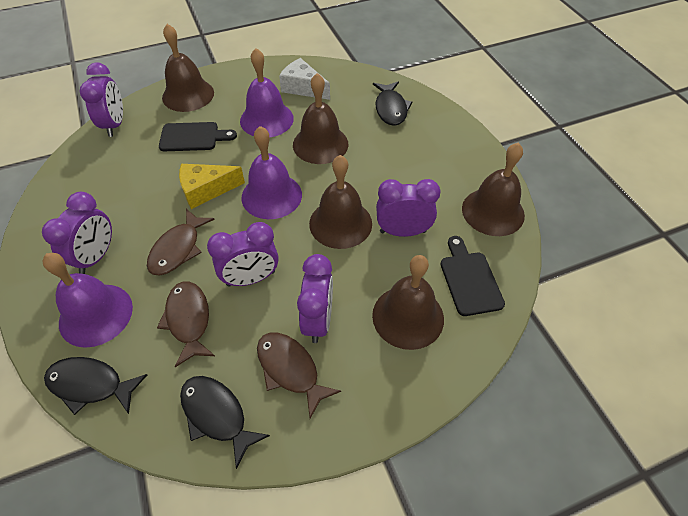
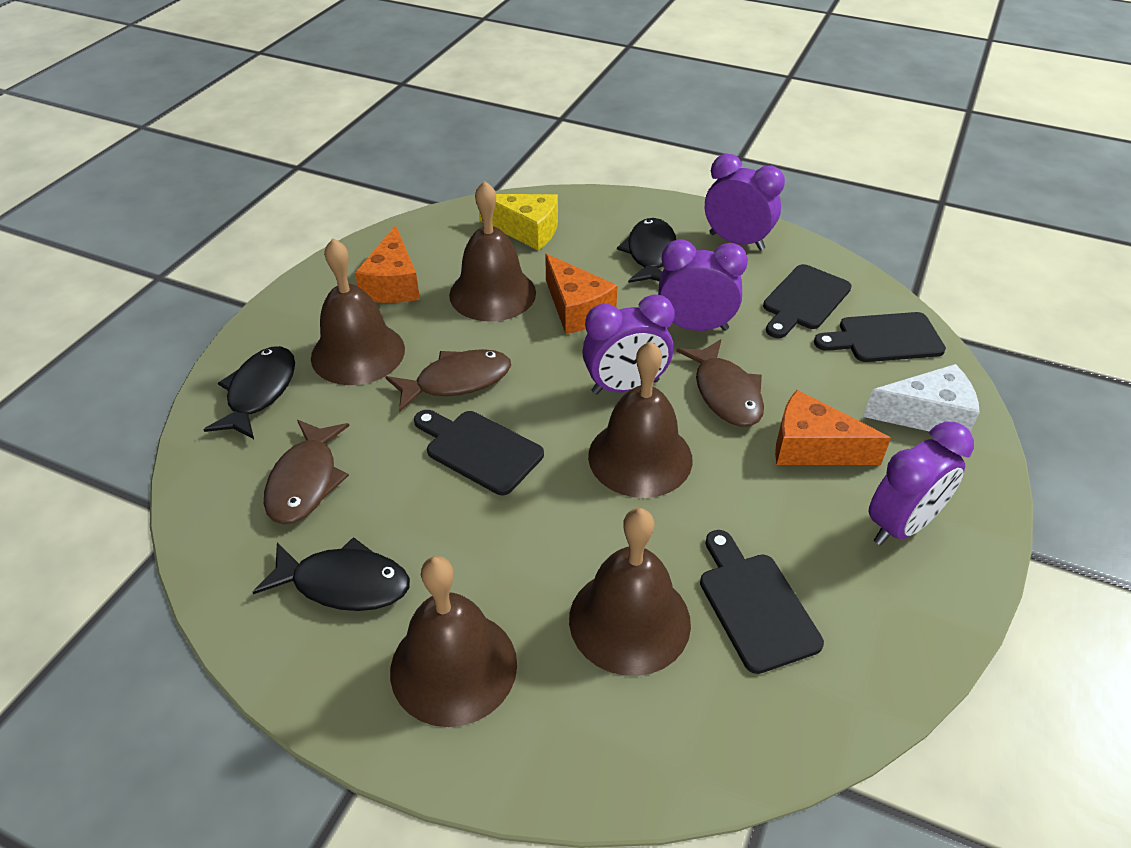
black cutting board: 2 -> 4
orange cheese: 0 -> 3
purple bell: 3 -> 0
purple clock: 5 -> 4

